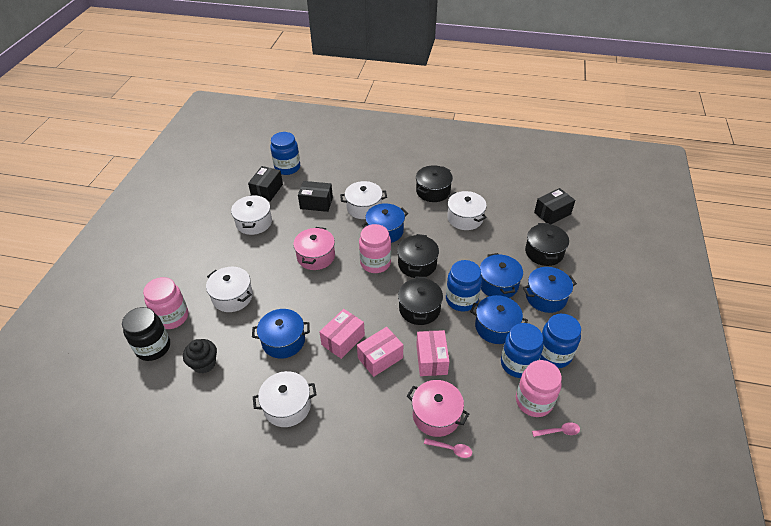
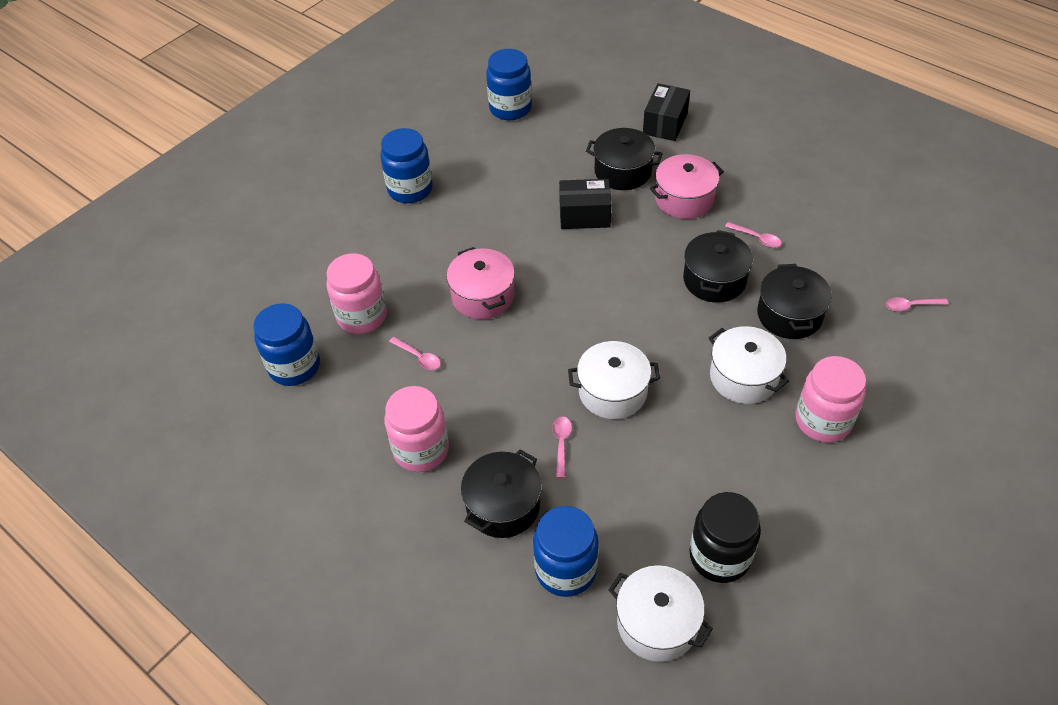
black box: 3 -> 2
black cupcake: 1 -> 0
blue pot: 5 -> 0
pink box: 3 -> 0
pink spoon: 2 -> 4
white pot: 5 -> 3

